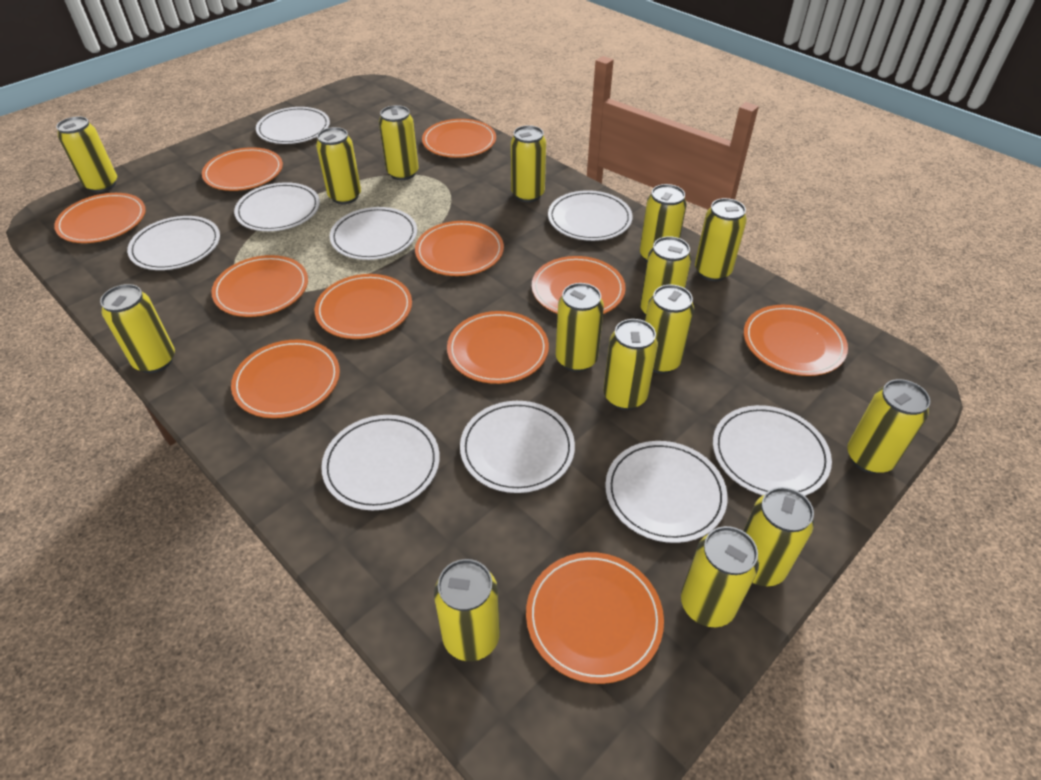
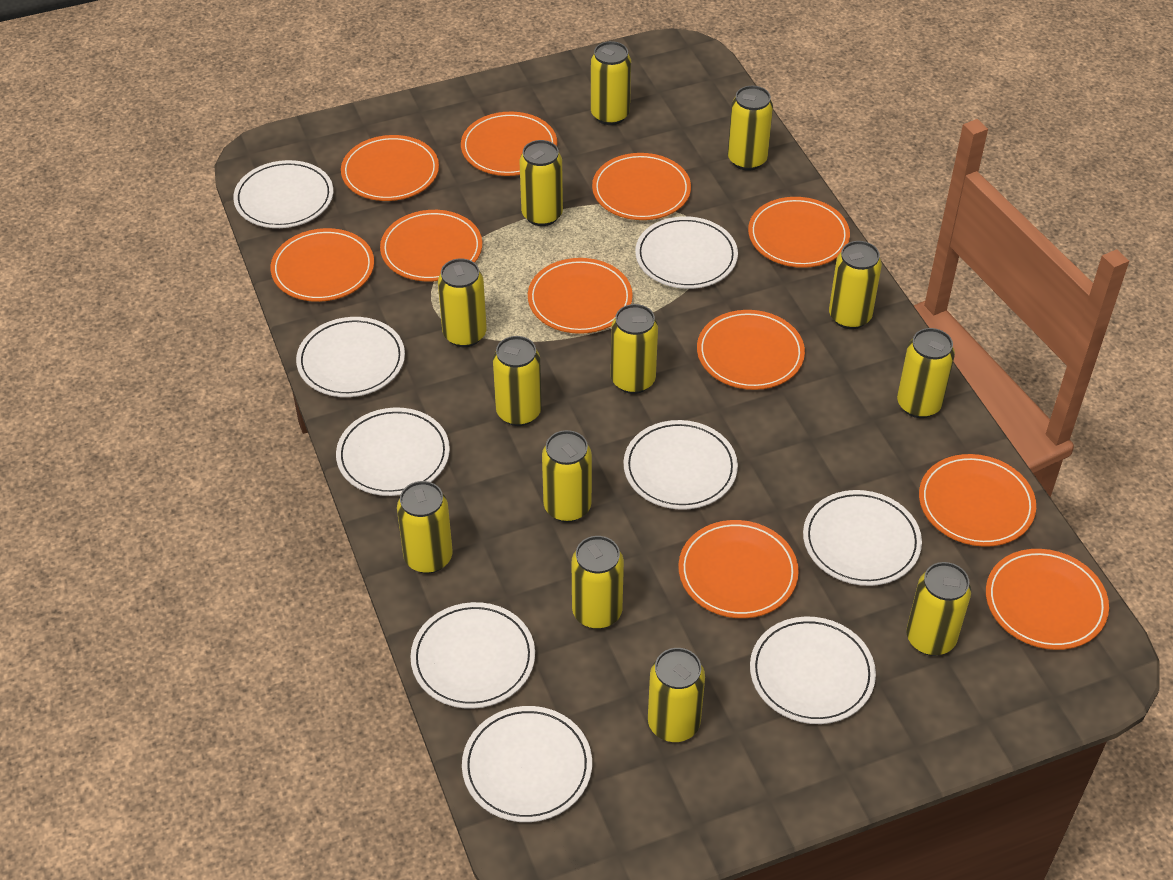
yellow can: 15 -> 13

